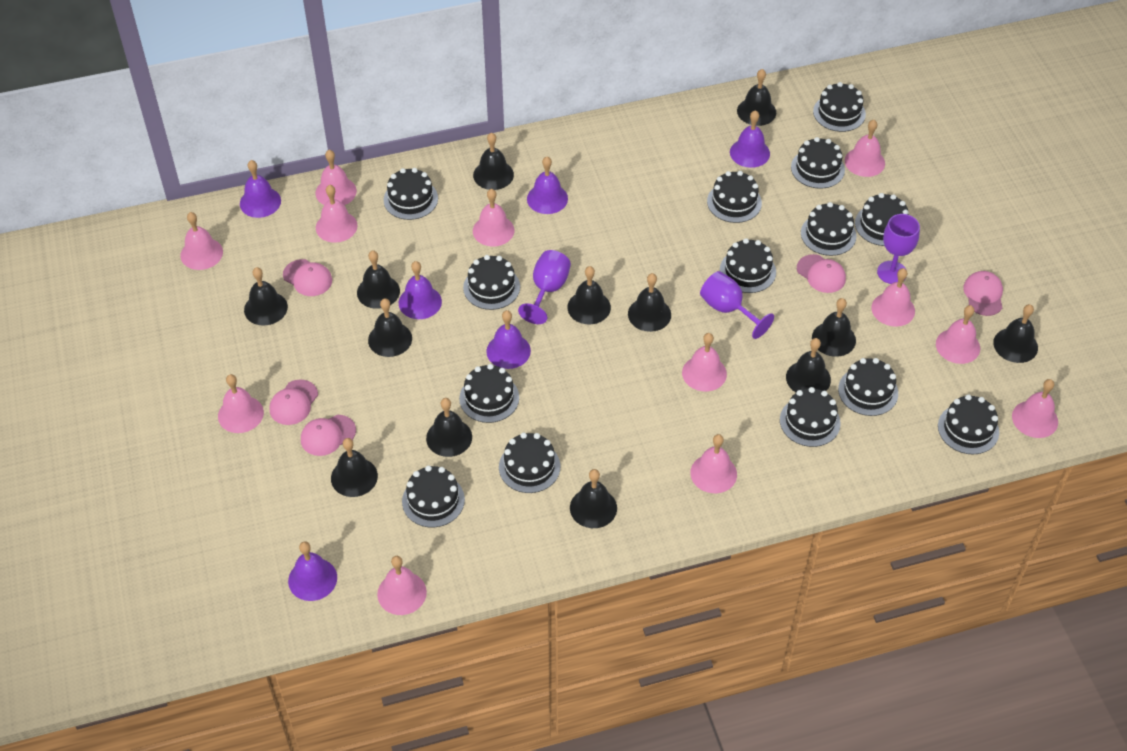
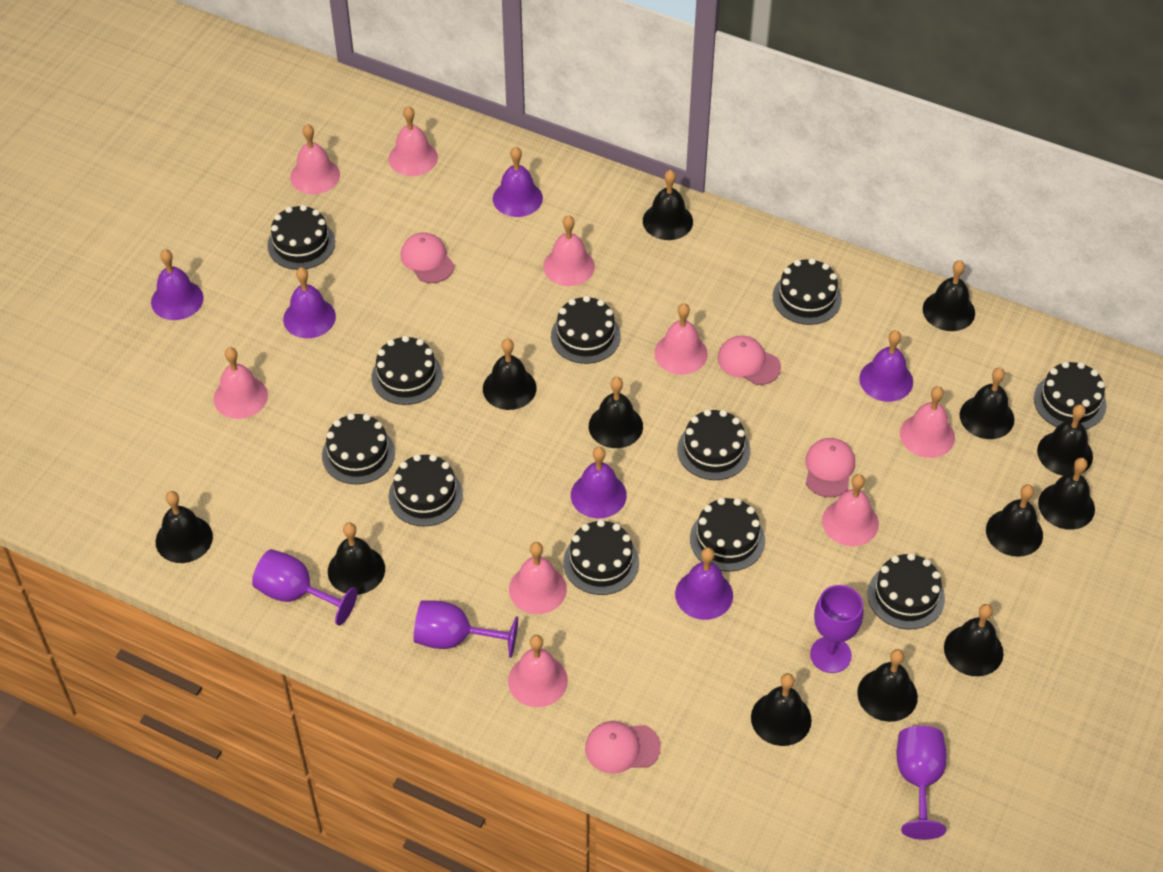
black cake: 14 -> 11
pink bell: 12 -> 9
pink cap: 5 -> 4
purple goblet: 3 -> 4

